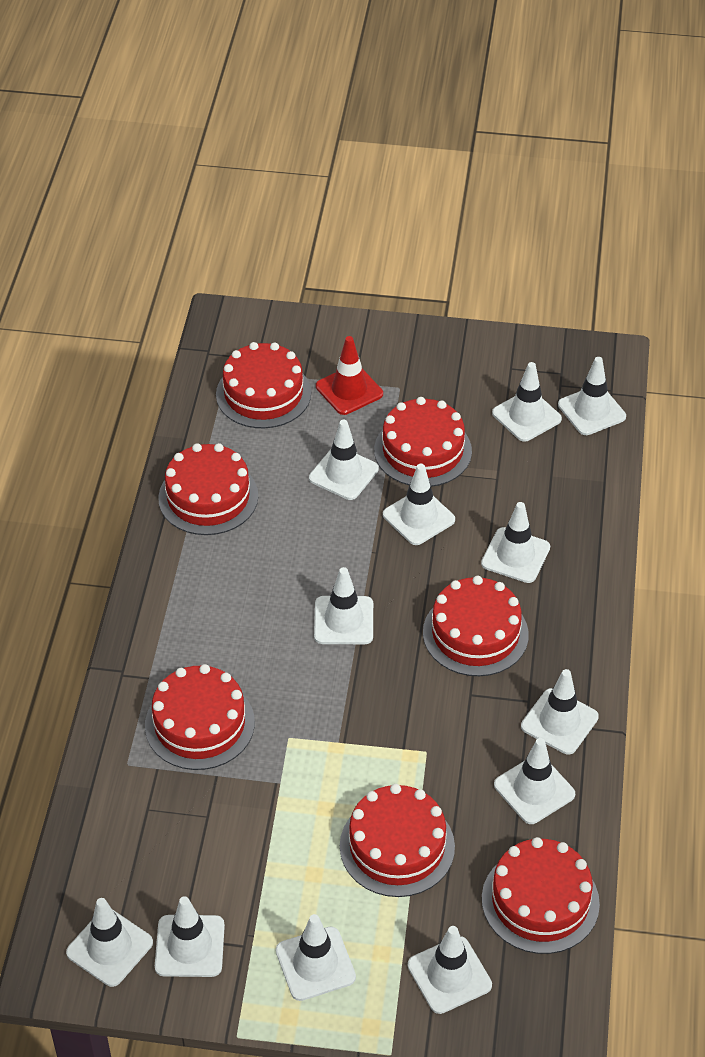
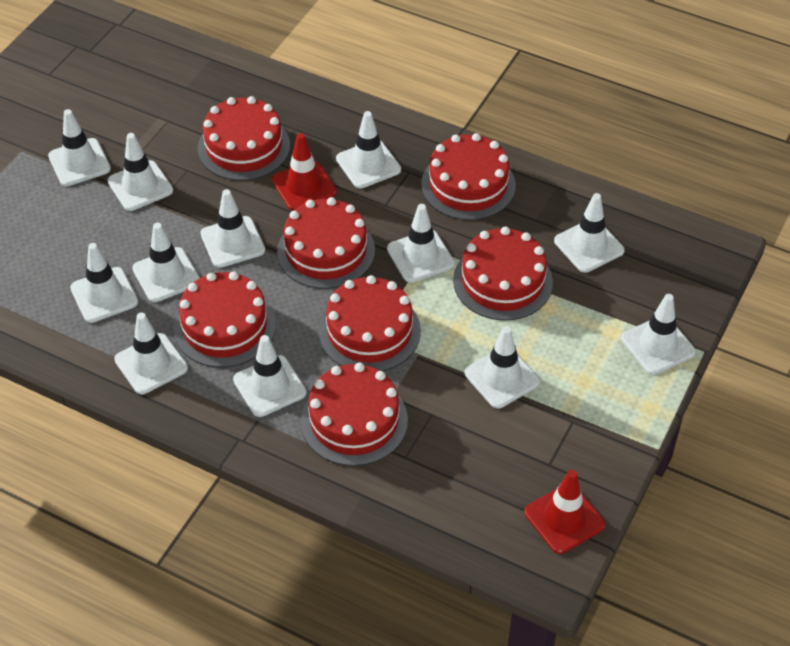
red traffic cone: 1 -> 2

